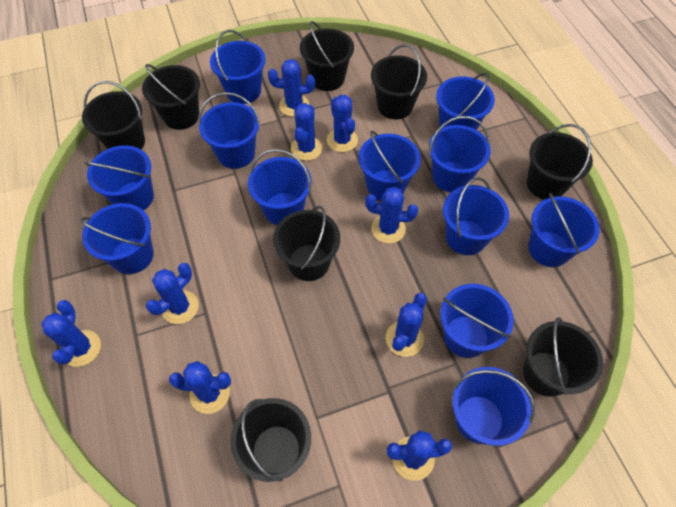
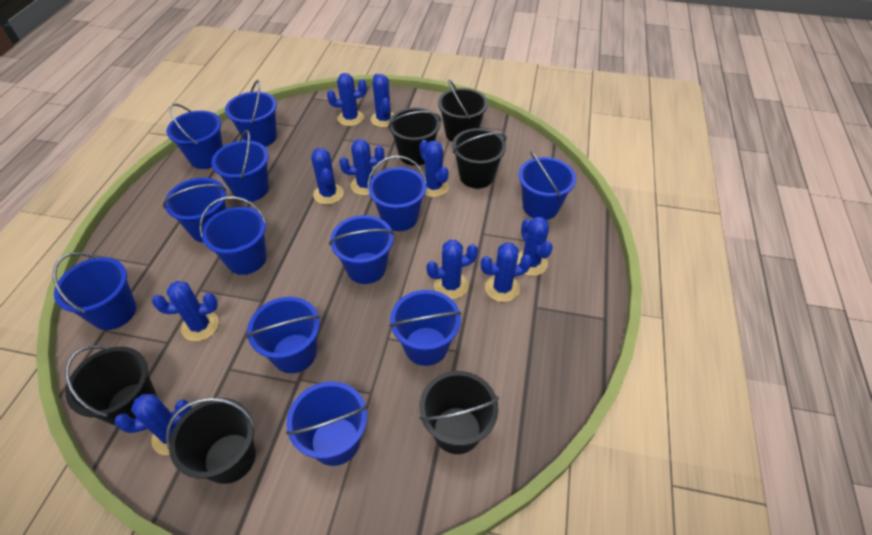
black bucket: 8 -> 6
blue cactus: 9 -> 10

